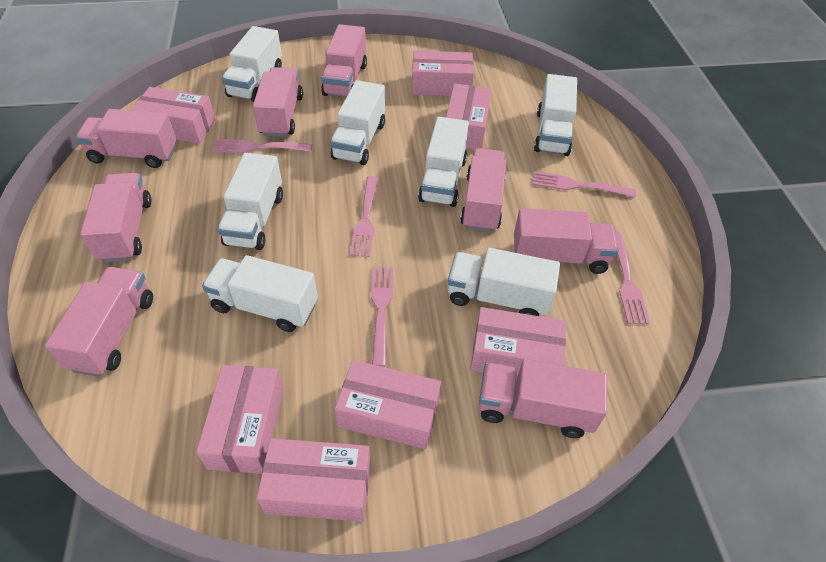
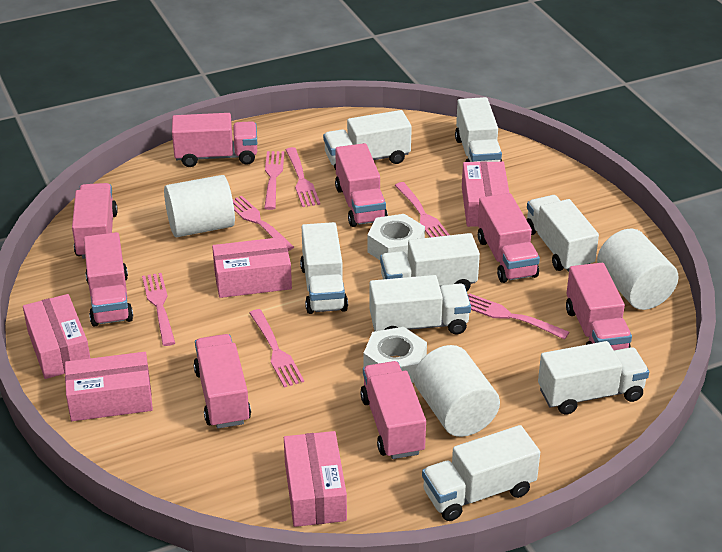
pink box: 7 -> 5
pink fork: 5 -> 7
white cylinder: 0 -> 3
white nut: 0 -> 2
white truck: 7 -> 8

